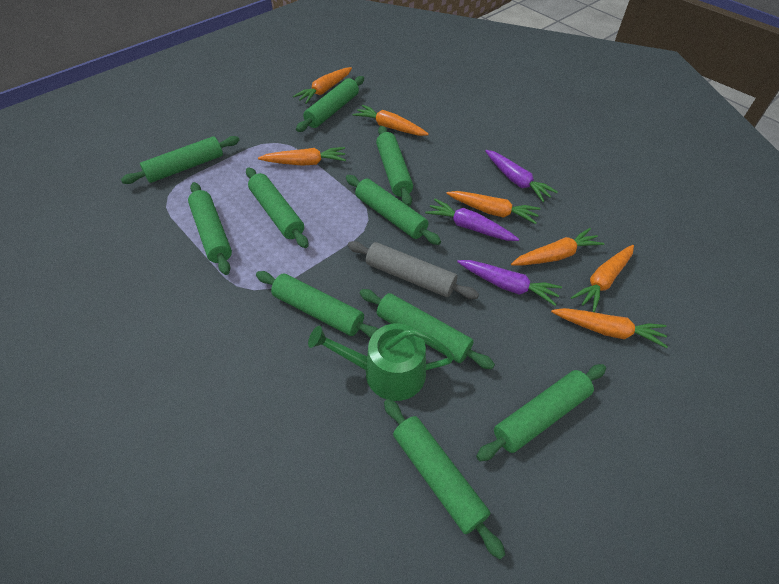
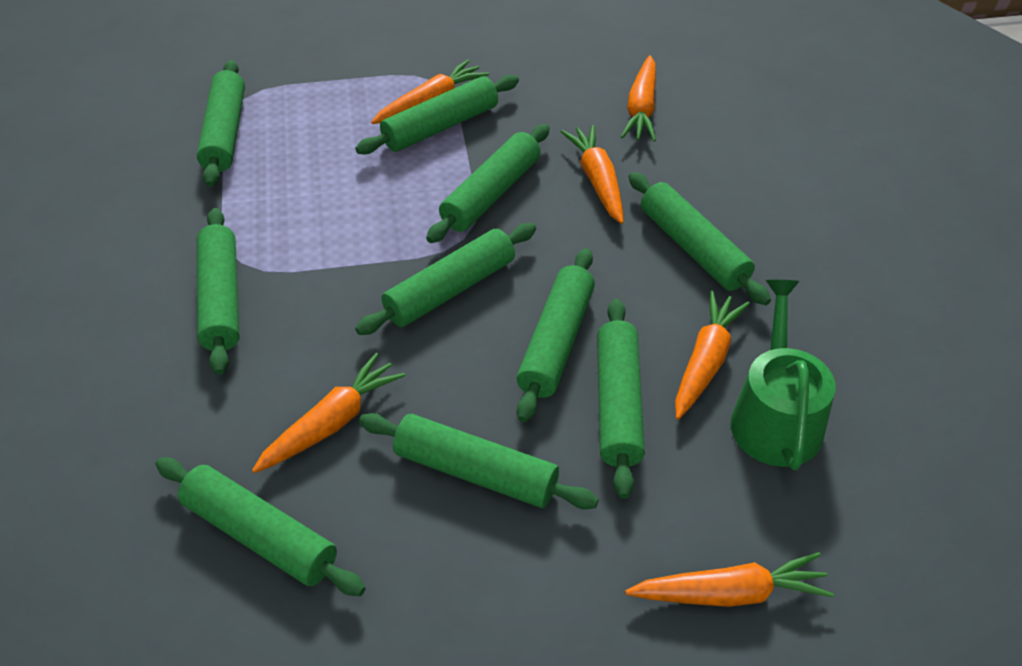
grey rolling pin: 1 -> 0
orange carrot: 7 -> 6
purple carrot: 3 -> 0

